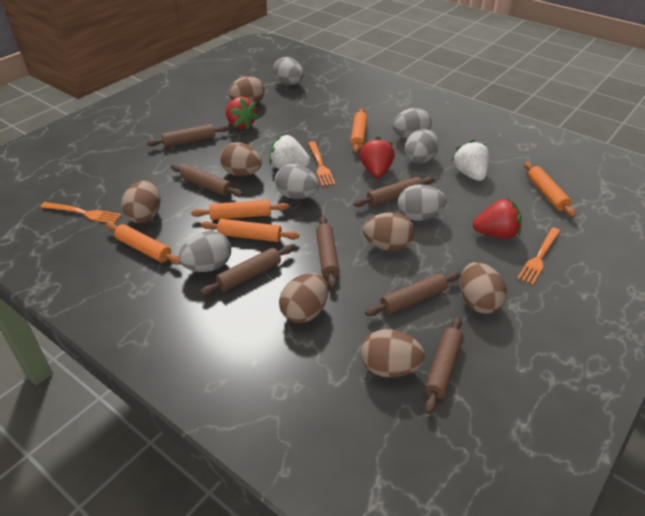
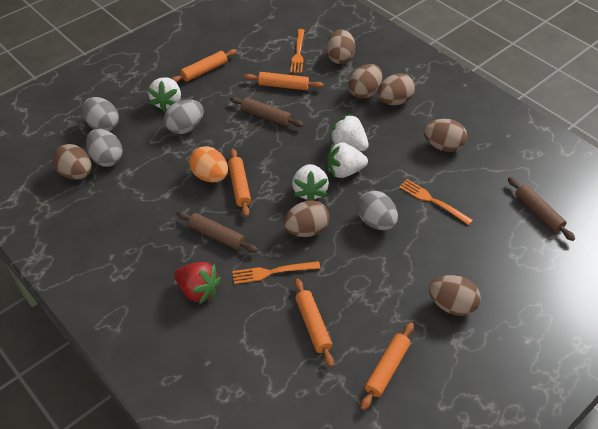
brown rolling pin: 7 -> 3
grey egg: 6 -> 4
orange egg: 0 -> 1
red strawberry: 3 -> 1
white strawberry: 2 -> 4

